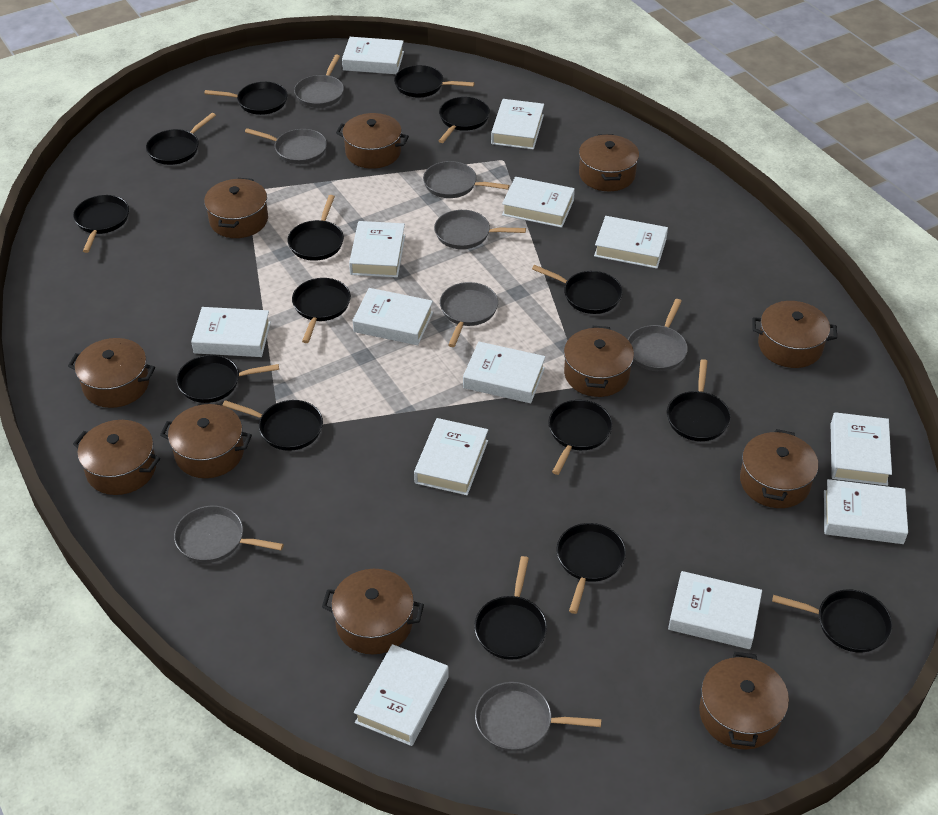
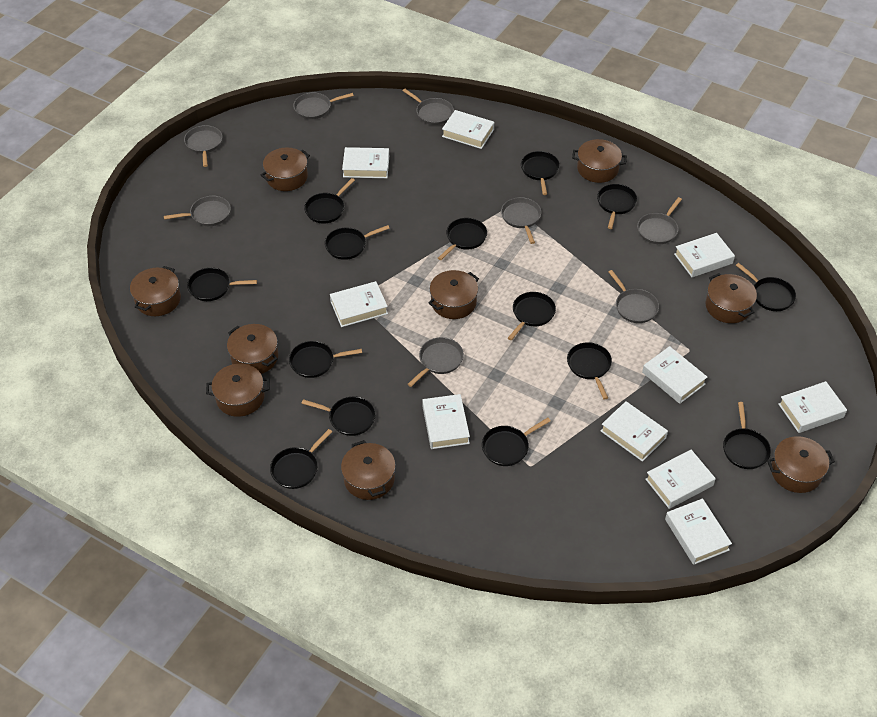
black pan: 15 -> 14
brown pot: 11 -> 9
white book: 13 -> 10

